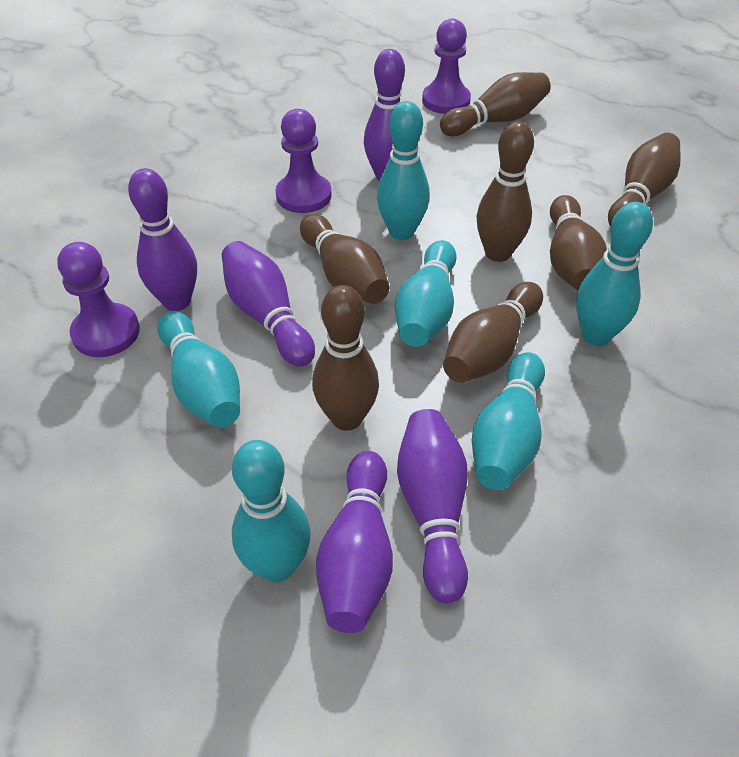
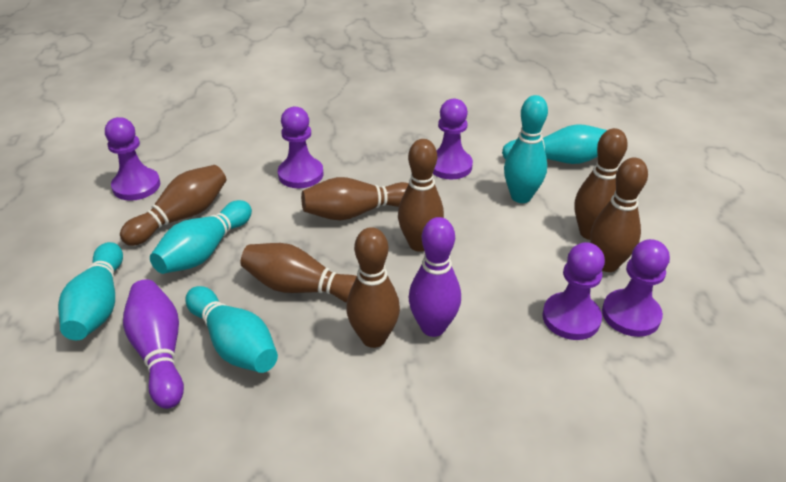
purple bowling pin: 5 -> 2
purple pawn: 3 -> 5
turquoise bowling pin: 6 -> 5

